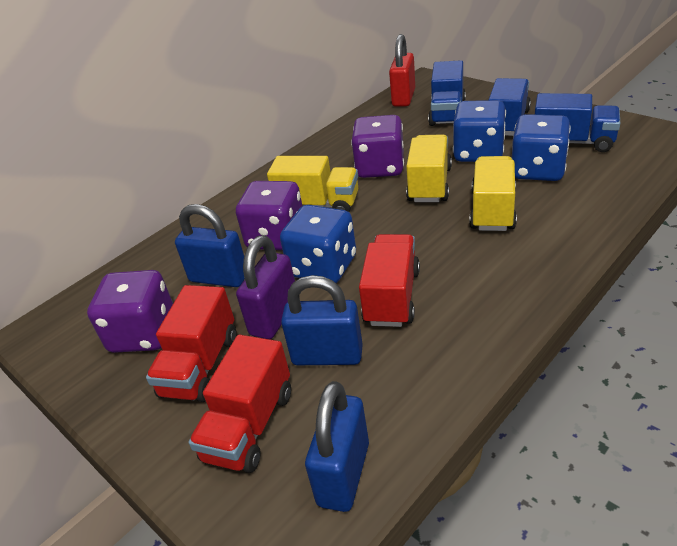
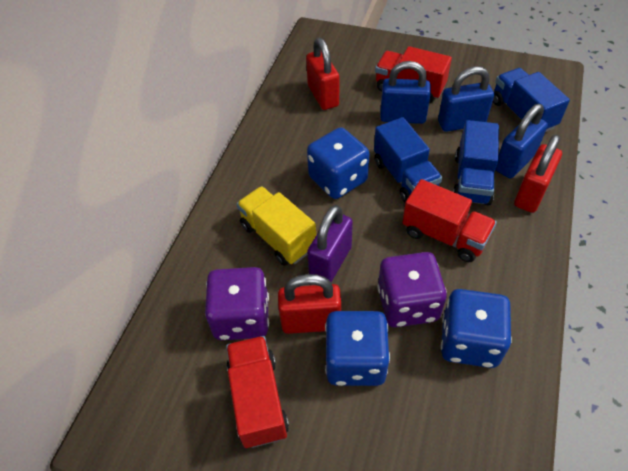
purple dice: 3 -> 2
red padlock: 1 -> 3
yellow truck: 3 -> 1

